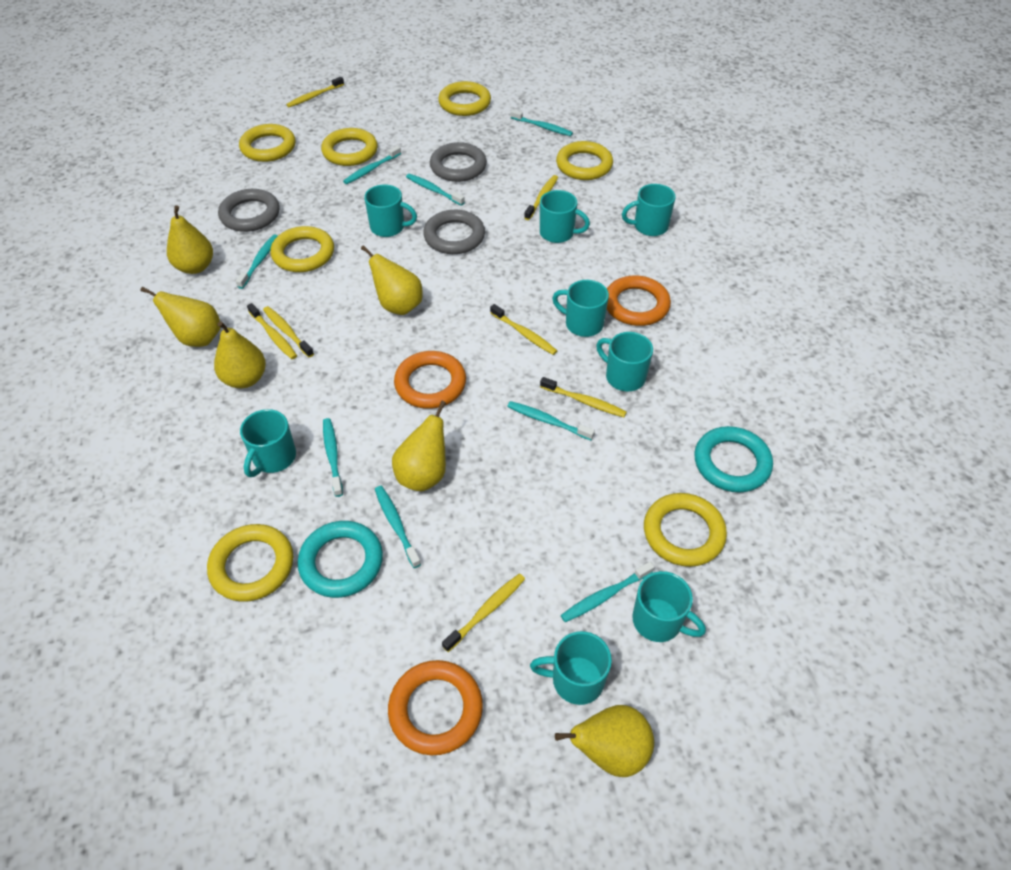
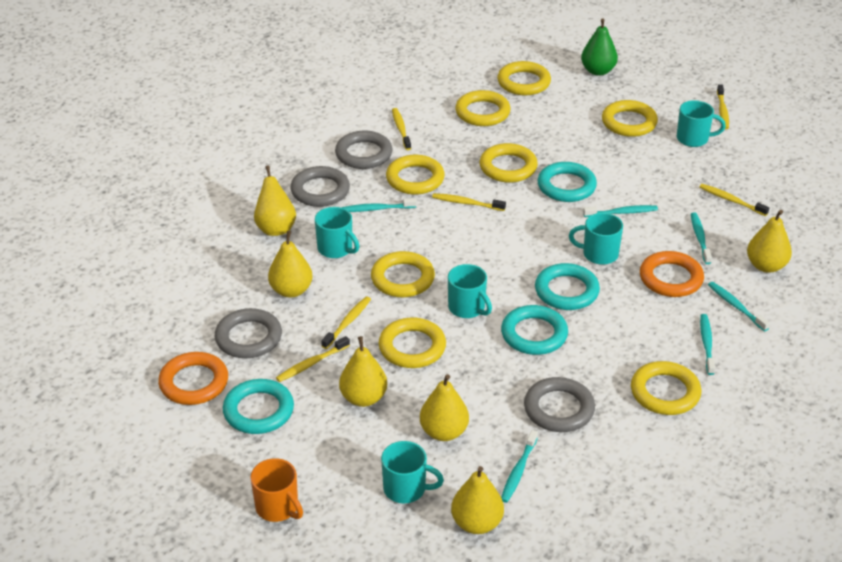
green pear: 0 -> 1
grey ring: 3 -> 4
orange mug: 0 -> 1
orange ring: 3 -> 2
turquoise mug: 8 -> 5
turquoise ring: 2 -> 4
turquoise toothbrush: 8 -> 6
yellow ring: 7 -> 8
yellow toothbrush: 7 -> 6

